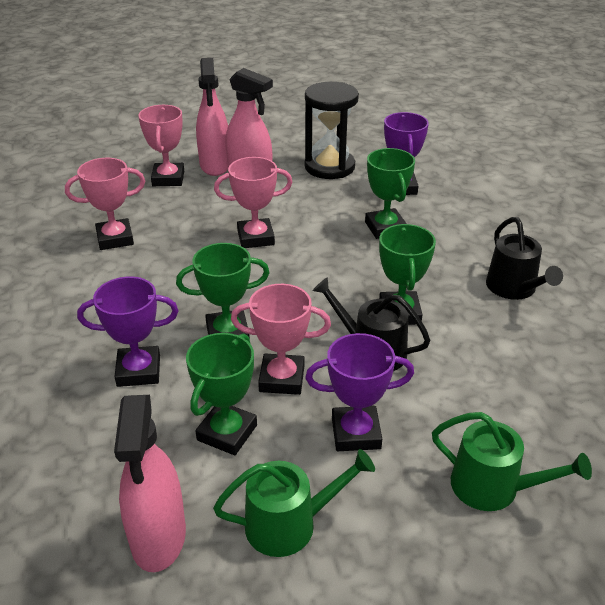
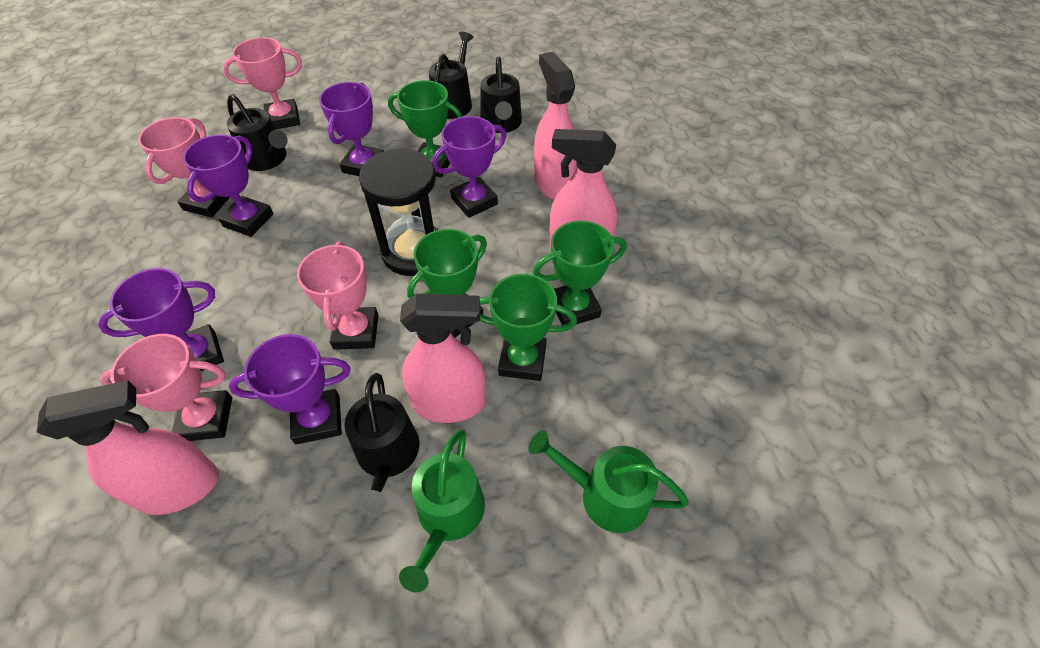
black watering can: 2 -> 4
pink spray bottle: 3 -> 4
purple trophy: 3 -> 5

